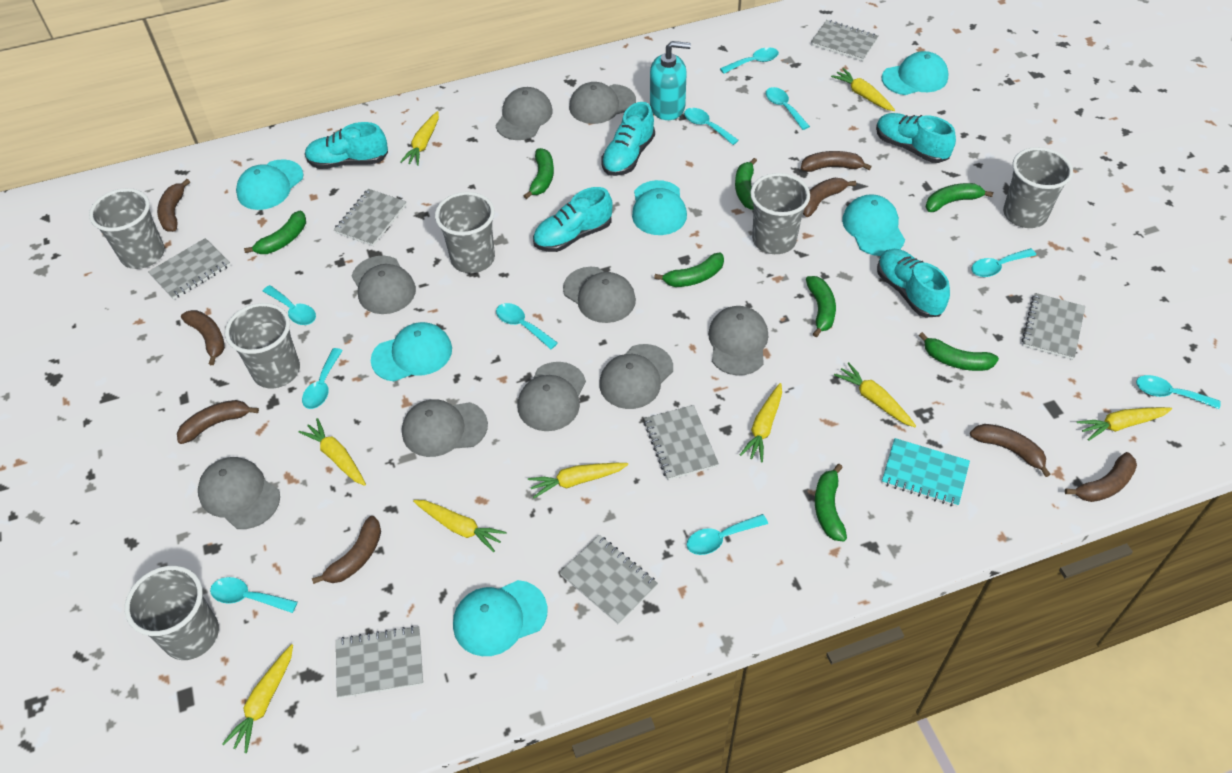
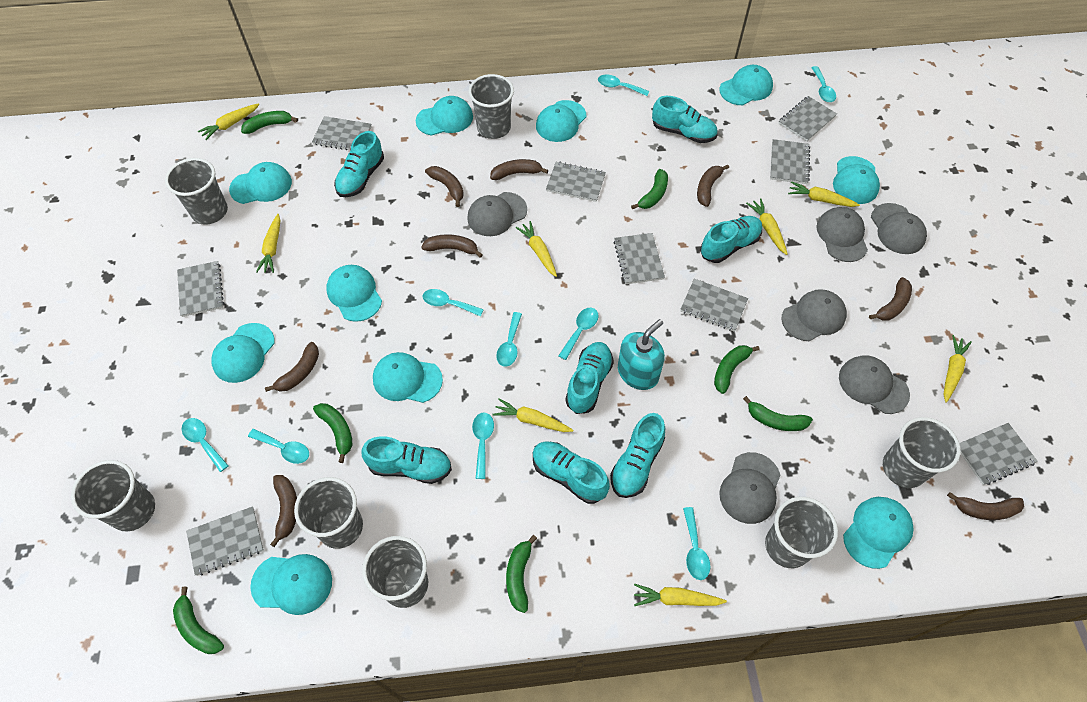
green banana: 8 -> 7
grey cap: 9 -> 6
grey cup: 6 -> 7
grey notebook: 7 -> 9
turquoise cap: 6 -> 10
turquoise notebook: 1 -> 0
turquoise shoe: 5 -> 7
turquoise spoon: 10 -> 9
yellow carrot: 9 -> 8

